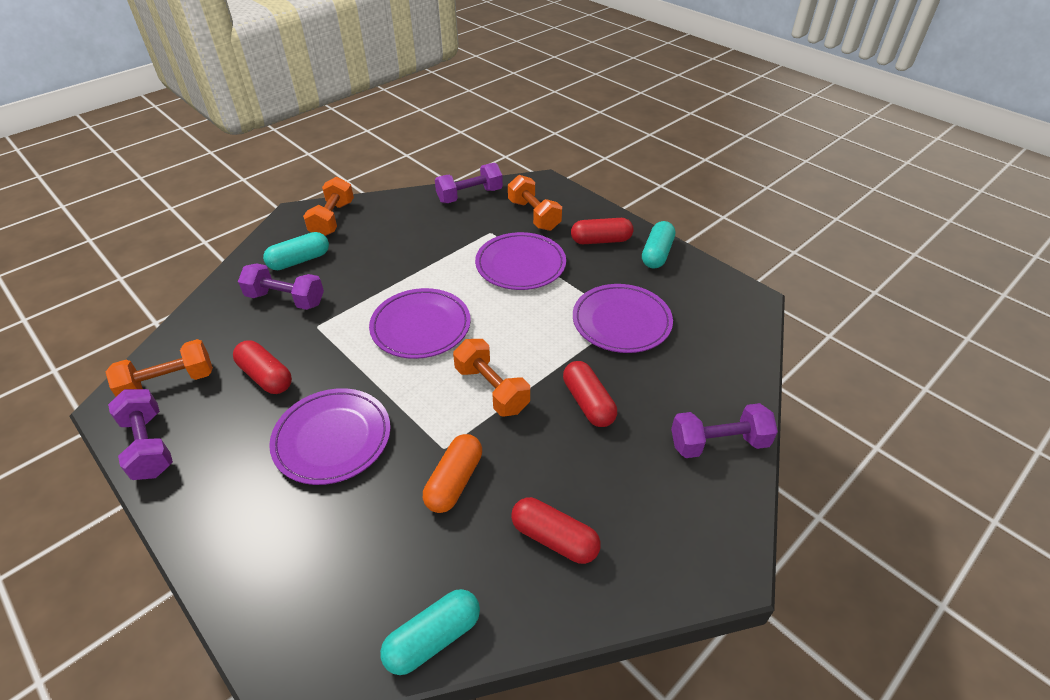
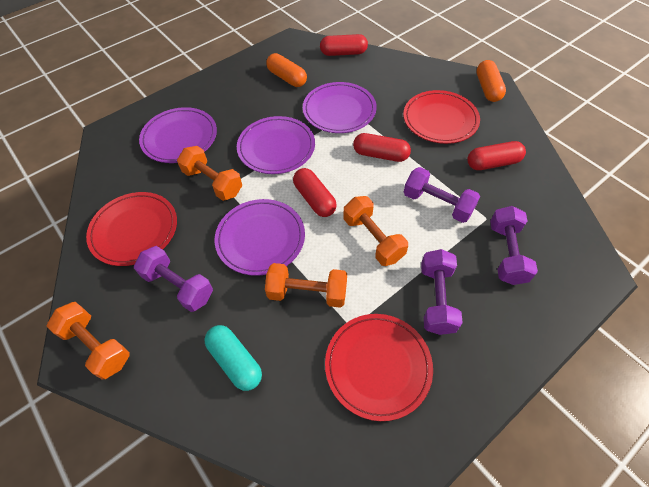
orange capsule: 1 -> 2
red plate: 0 -> 3
turquoise capsule: 3 -> 1

